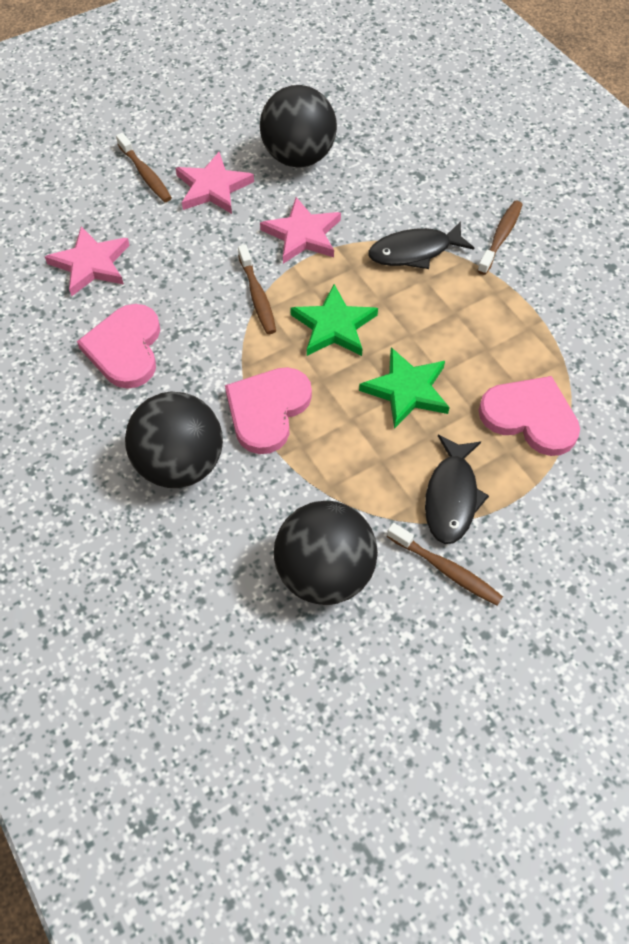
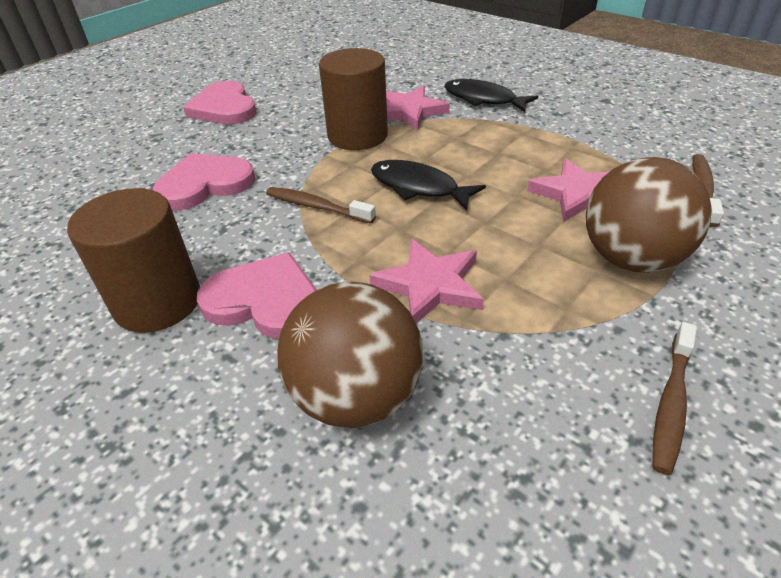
black ball: 3 -> 0
brown ball: 0 -> 2
brown cylinder: 0 -> 2
brown toothbrush: 4 -> 3
green star: 2 -> 0

